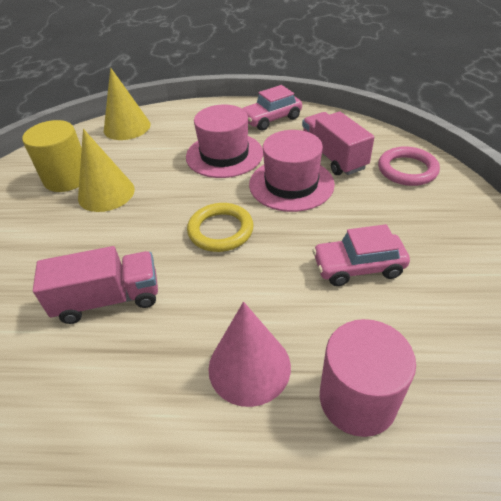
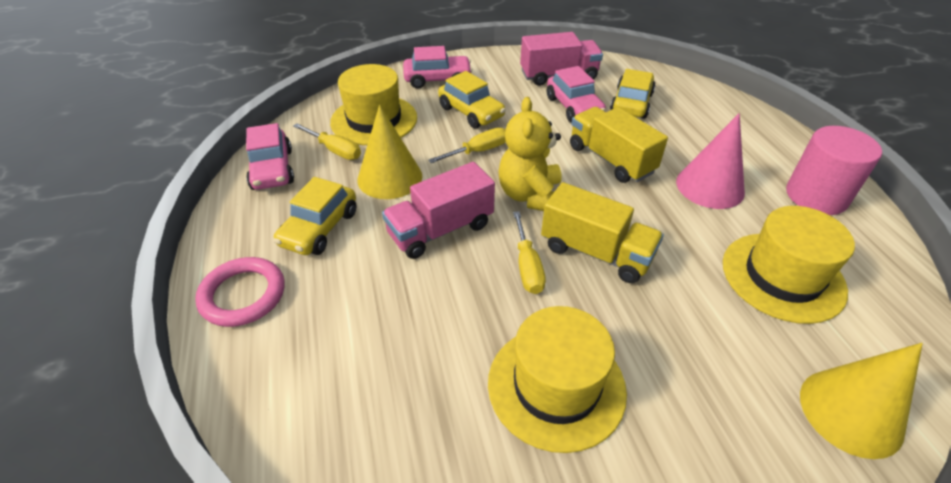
pink car: 2 -> 3
pink hat: 2 -> 0
yellow car: 0 -> 3
yellow cylinder: 1 -> 0
yellow hat: 0 -> 3
yellow ring: 1 -> 0
yellow screwdriver: 0 -> 3
yellow teddy bear: 0 -> 1
yellow truck: 0 -> 2

